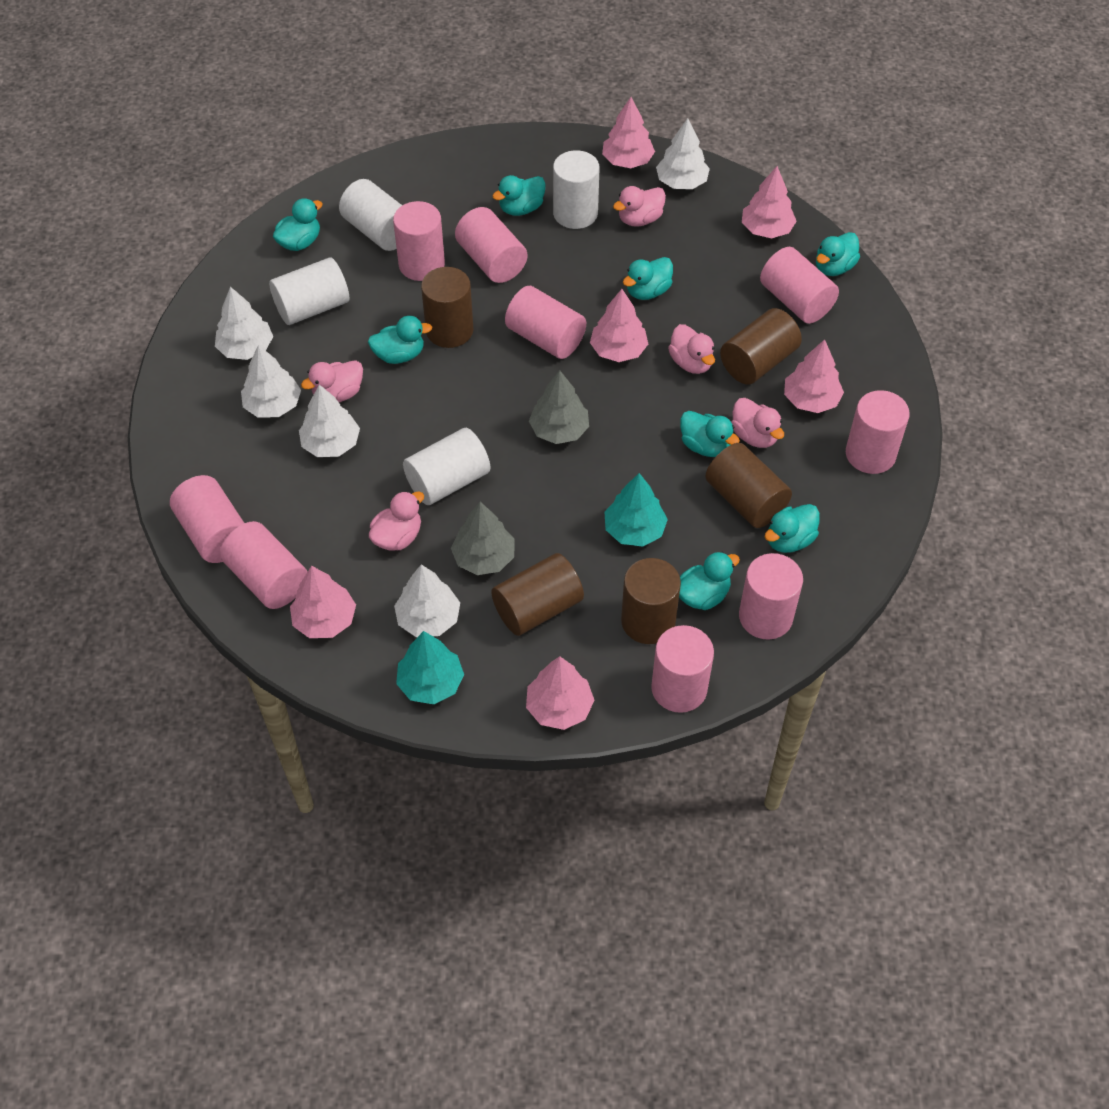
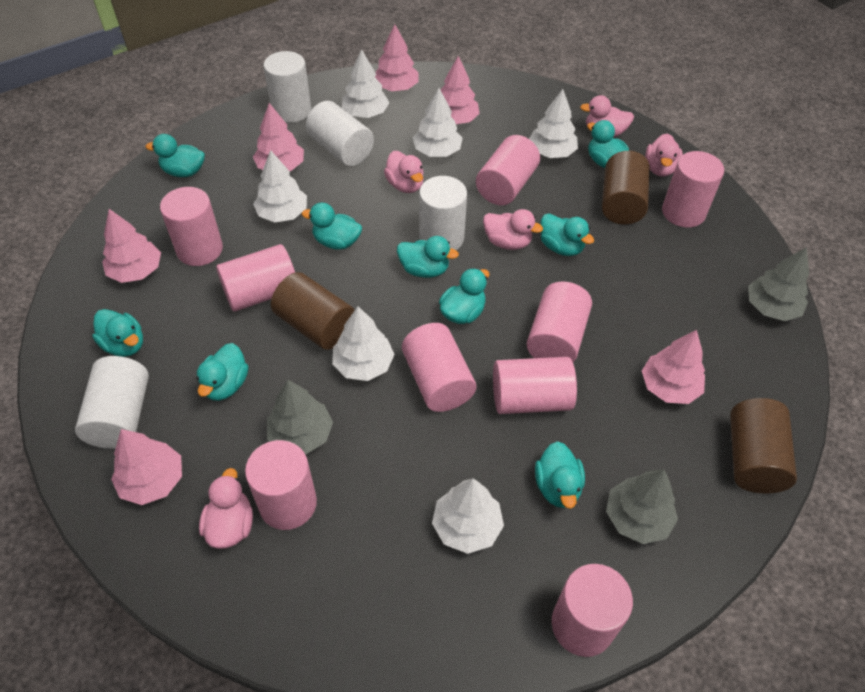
brown cylinder: 5 -> 3
grey tree: 2 -> 3
turquoise duck: 8 -> 9
turquoise tree: 2 -> 0
white tree: 5 -> 6

